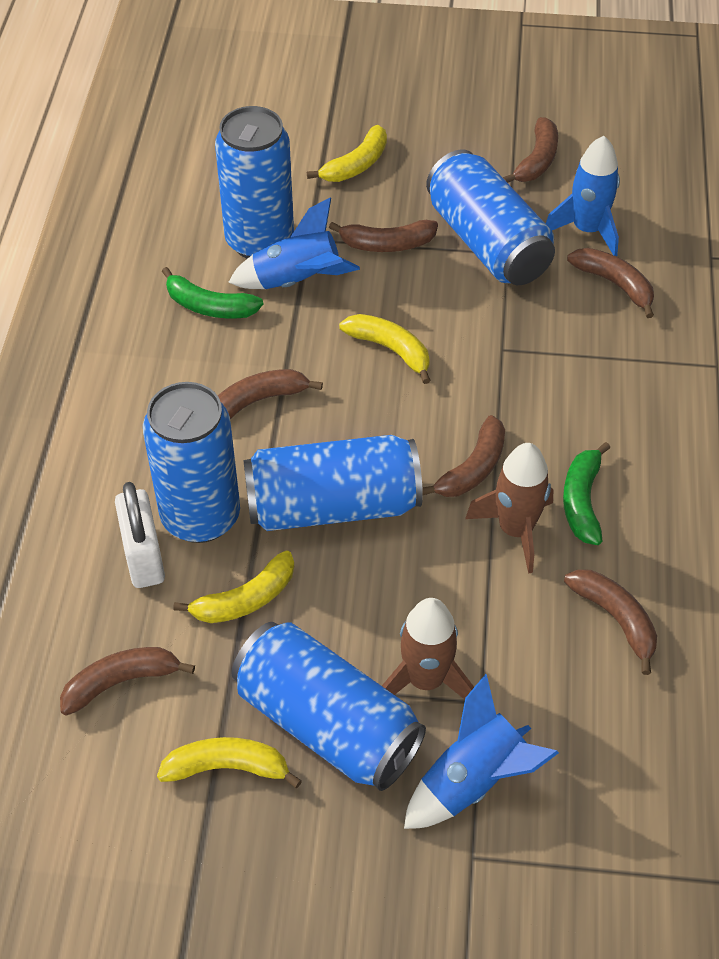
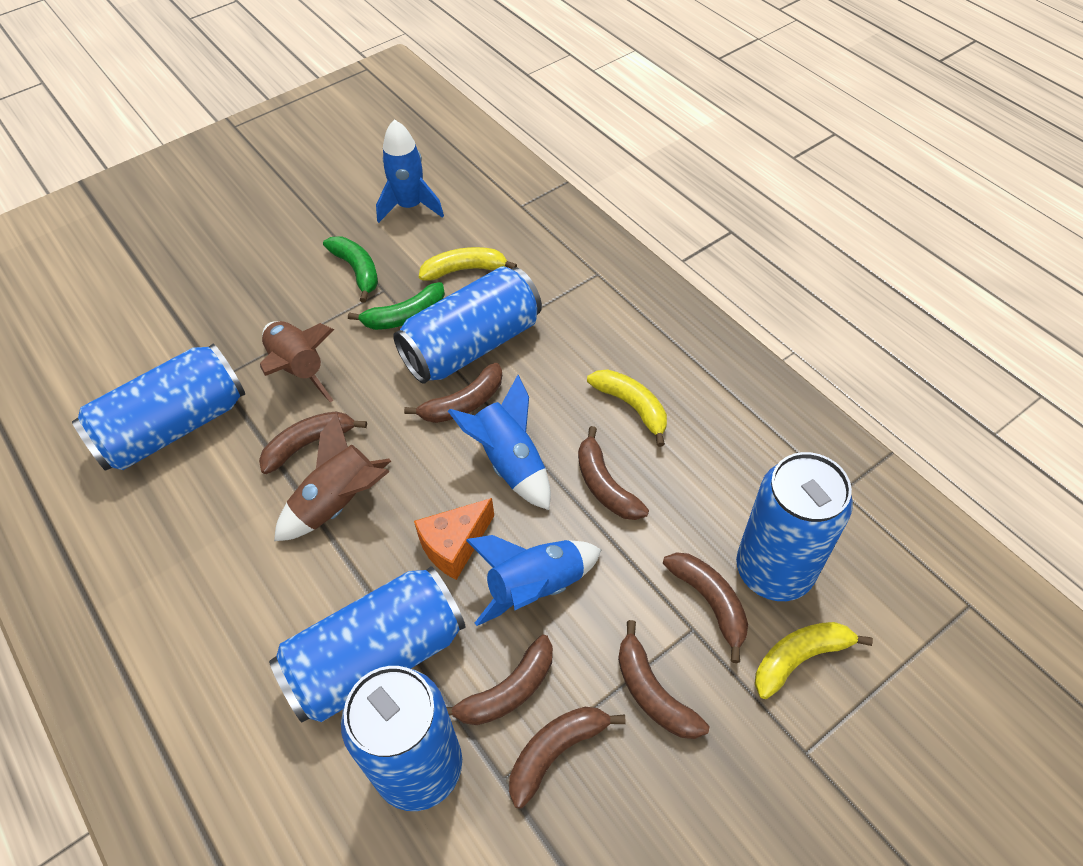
orange cheese: 0 -> 1
white padlock: 1 -> 0
yellow banana: 4 -> 3

